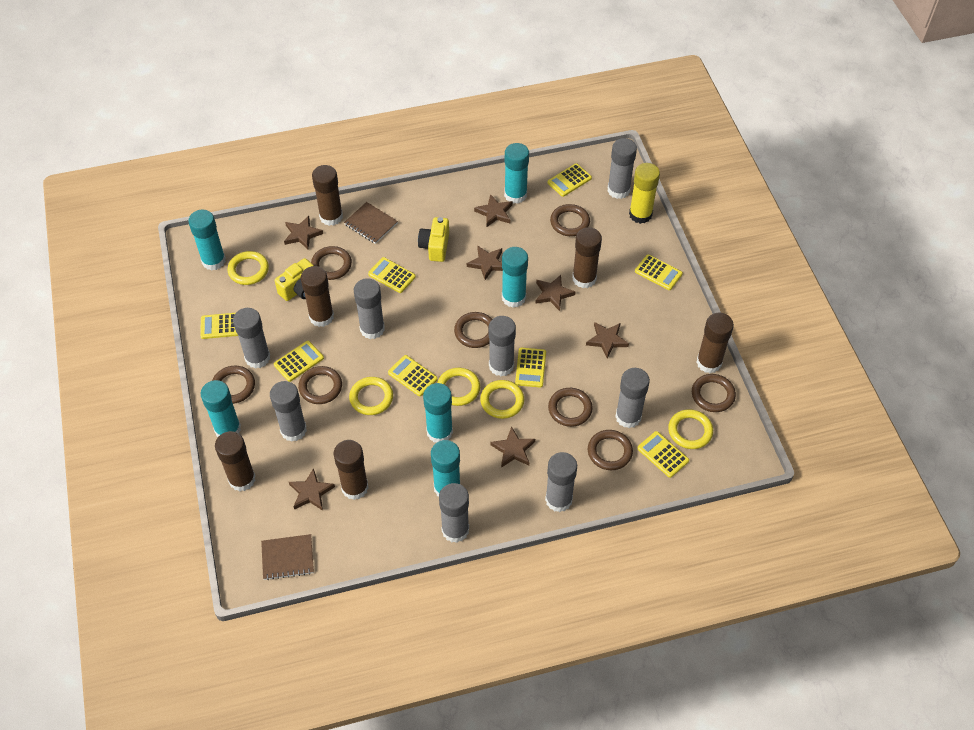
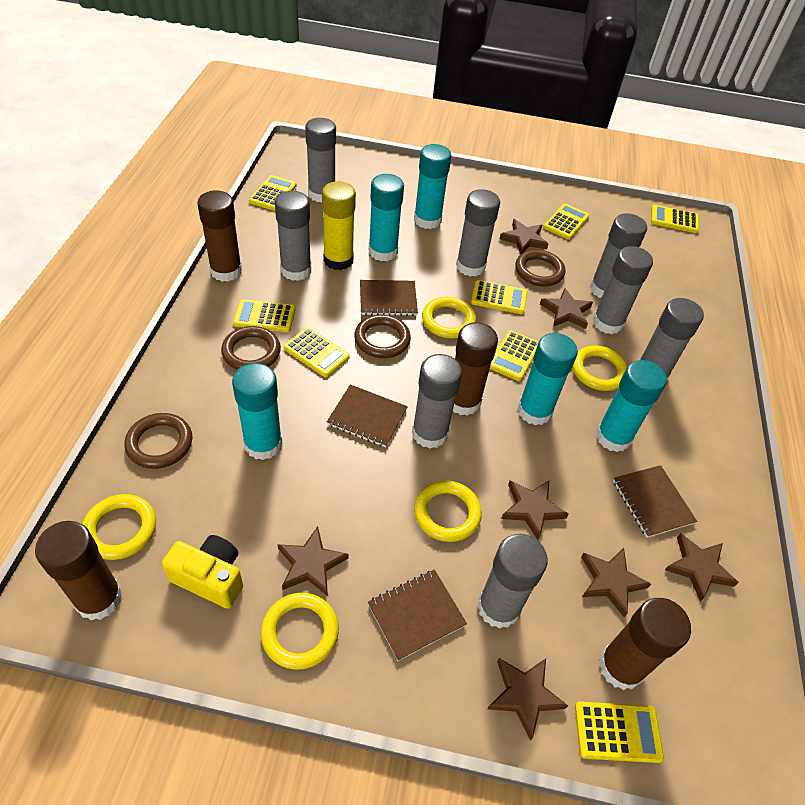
brown glue stick: 6 -> 4
brown notebook: 2 -> 4
brown ring: 8 -> 4
turquoise glue stick: 6 -> 5
yellow camera: 2 -> 1

